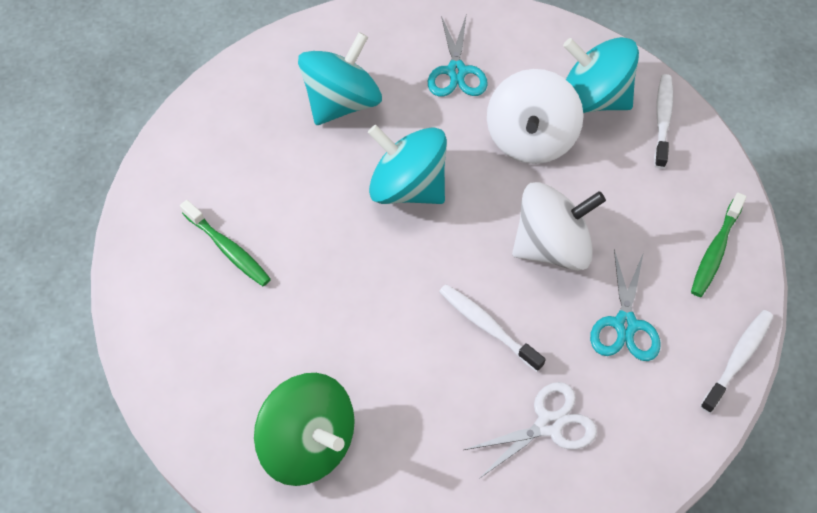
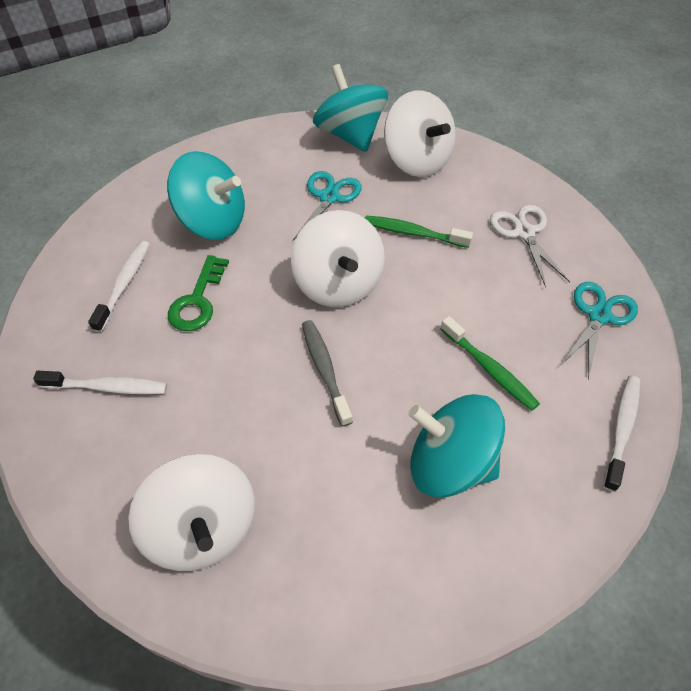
green key: 0 -> 1
green spinning top: 1 -> 0
grey toothbrush: 0 -> 1
white spinning top: 2 -> 3

